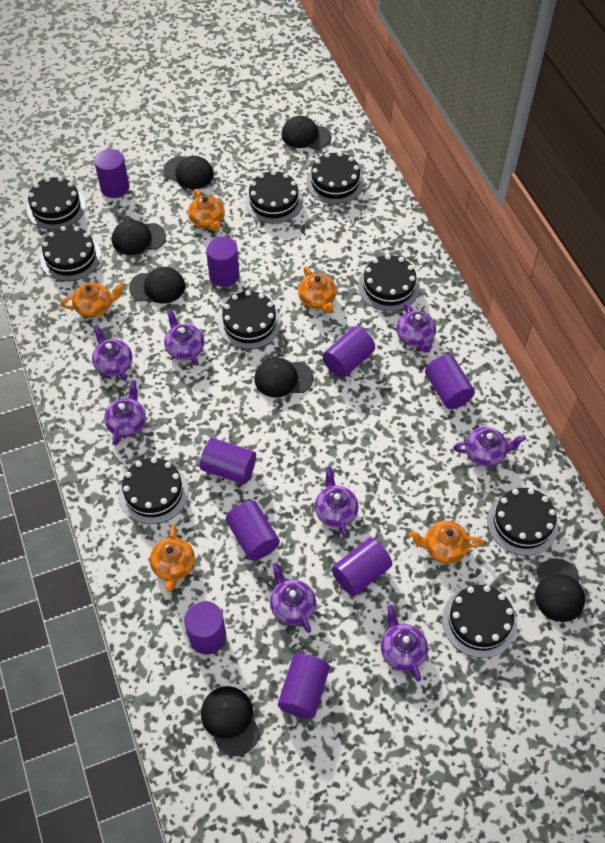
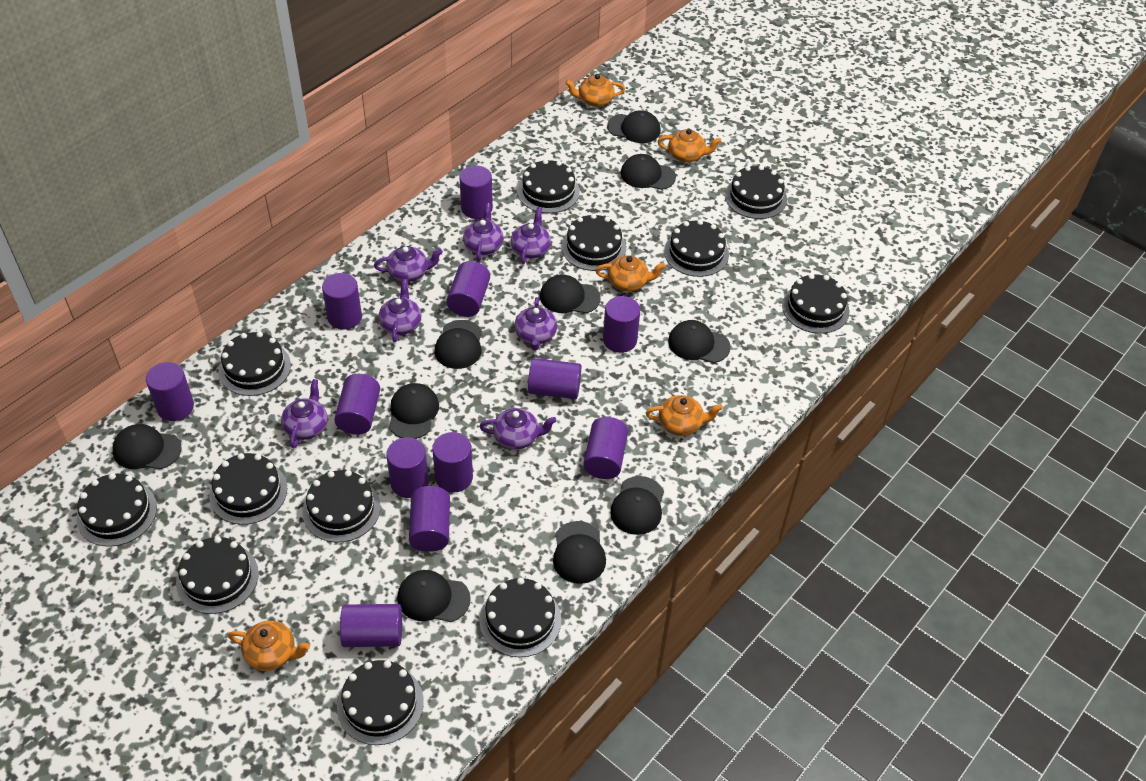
black cake: 9 -> 12
black cap: 7 -> 10
purple cylinder: 9 -> 12
purple teapot: 8 -> 7

